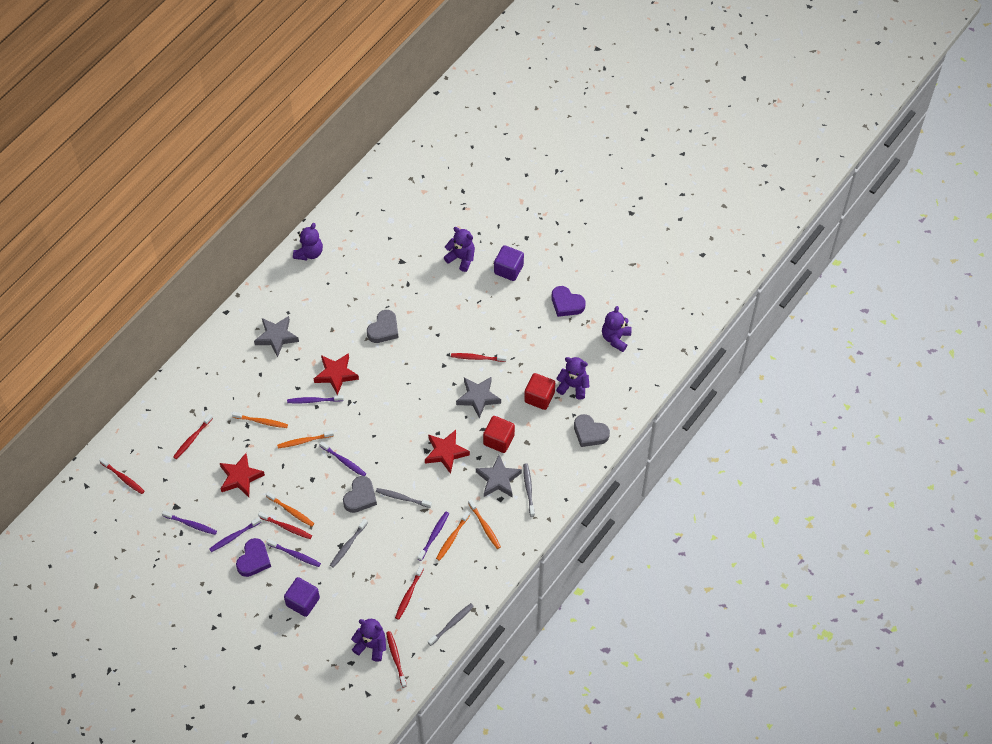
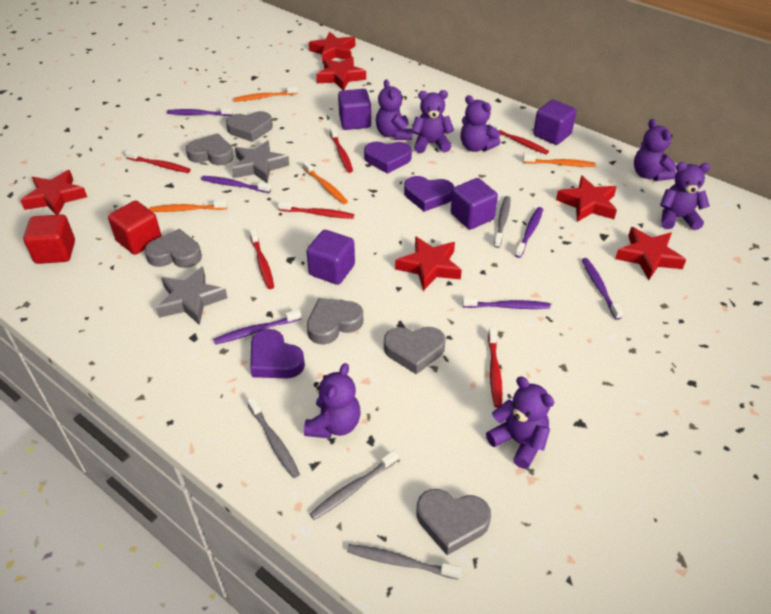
grey heart: 3 -> 6
grey star: 3 -> 2
orange toothbrush: 5 -> 4
purple cube: 2 -> 4
purple heart: 2 -> 3
purple teddy bear: 5 -> 7
red star: 3 -> 6

